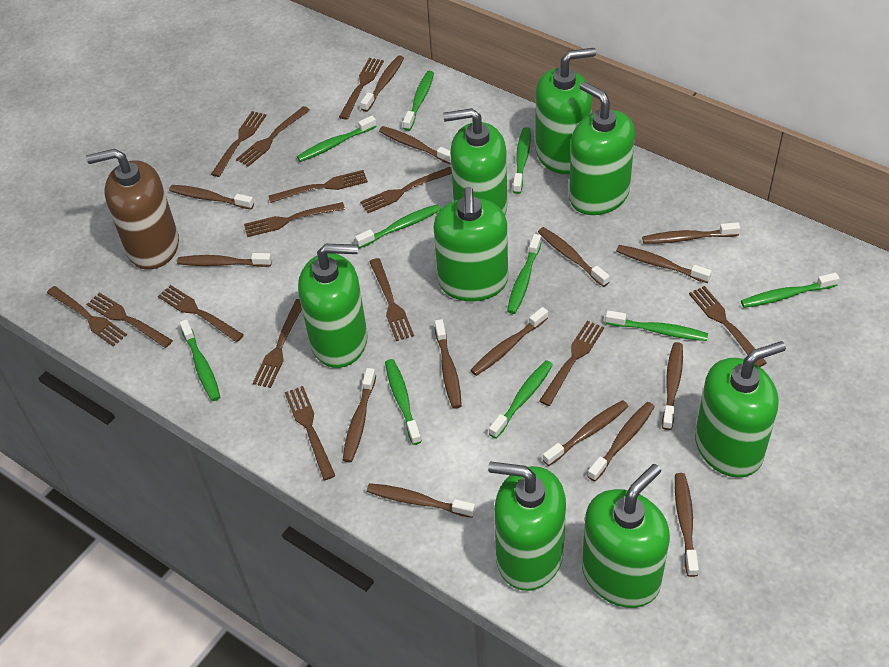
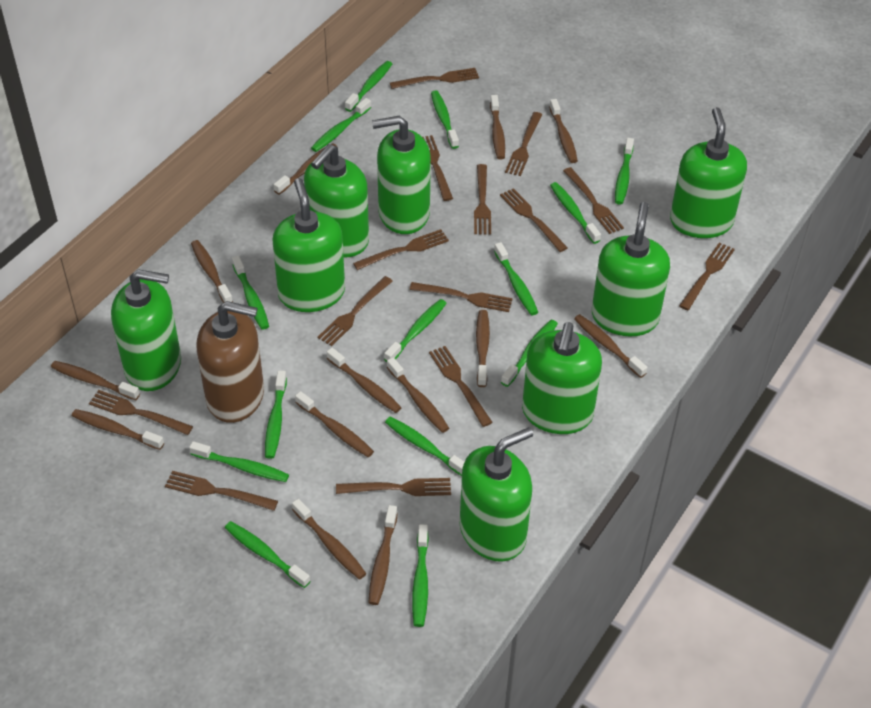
brown toothbrush: 15 -> 13
green toothbrush: 10 -> 14

